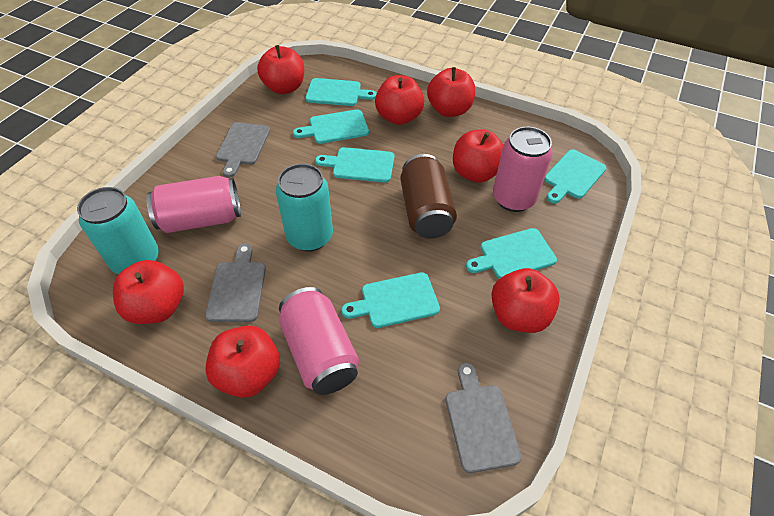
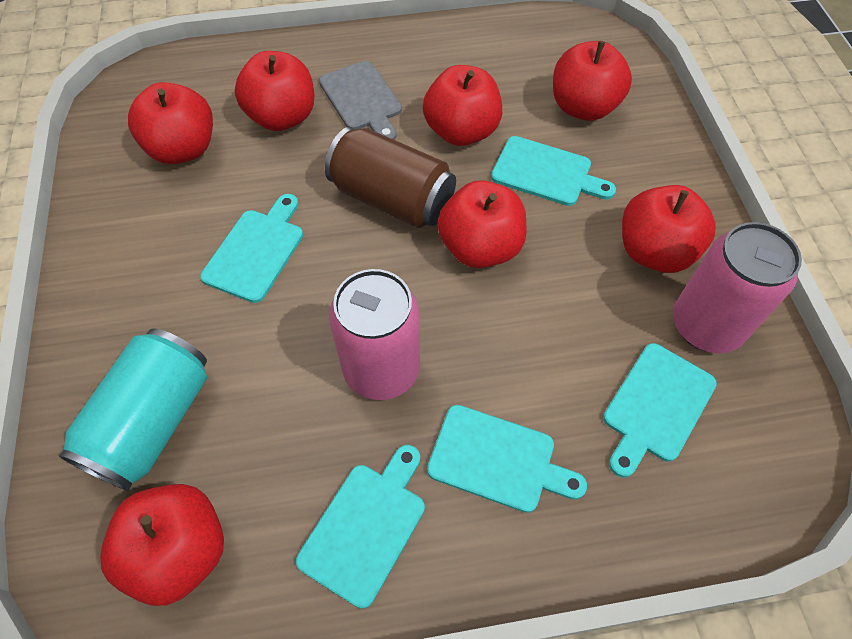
grey cutting board: 3 -> 1
pink can: 3 -> 2
turquoise can: 2 -> 1
turquoise cutting board: 6 -> 5

